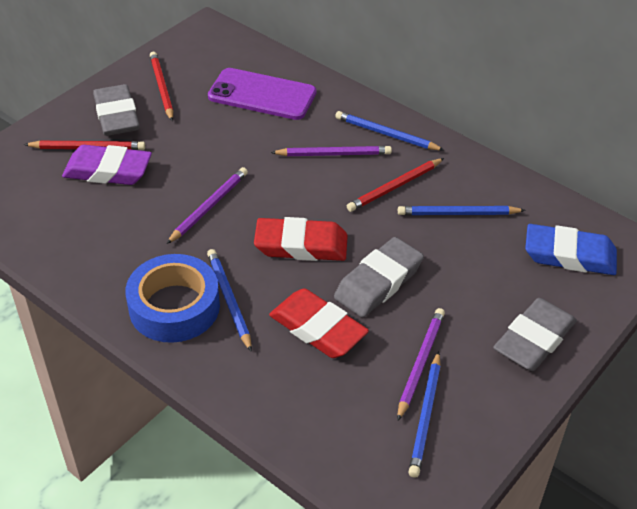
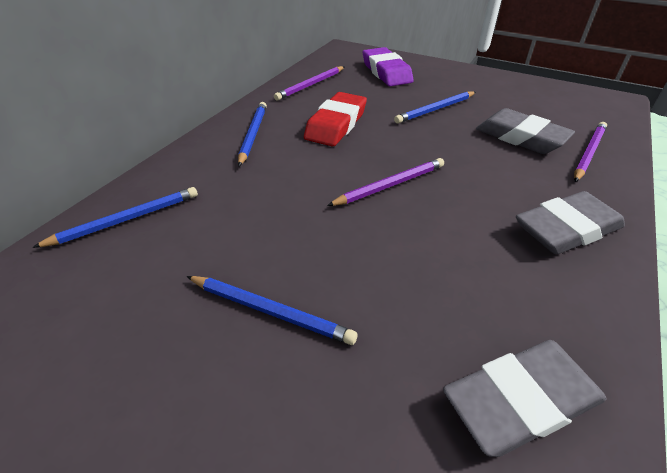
blue eraser: 1 -> 0
blue tape: 1 -> 0
purple phone: 1 -> 0
red eraser: 2 -> 1
red pencil: 3 -> 0

